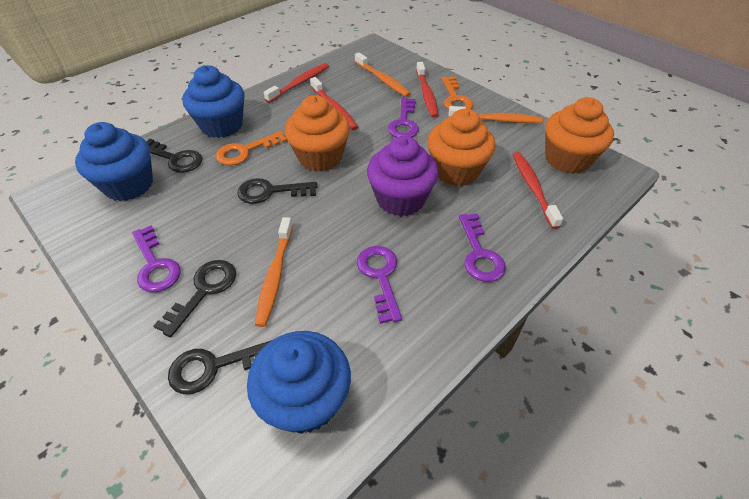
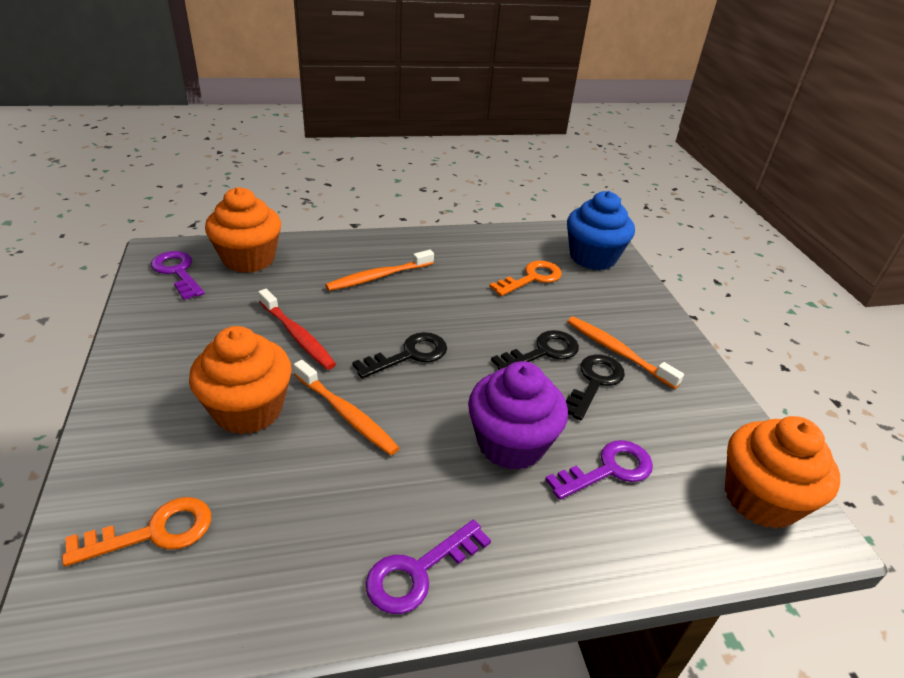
black key: 4 -> 3
blue cupcake: 3 -> 1
purple key: 4 -> 3
red toothbrush: 4 -> 1

